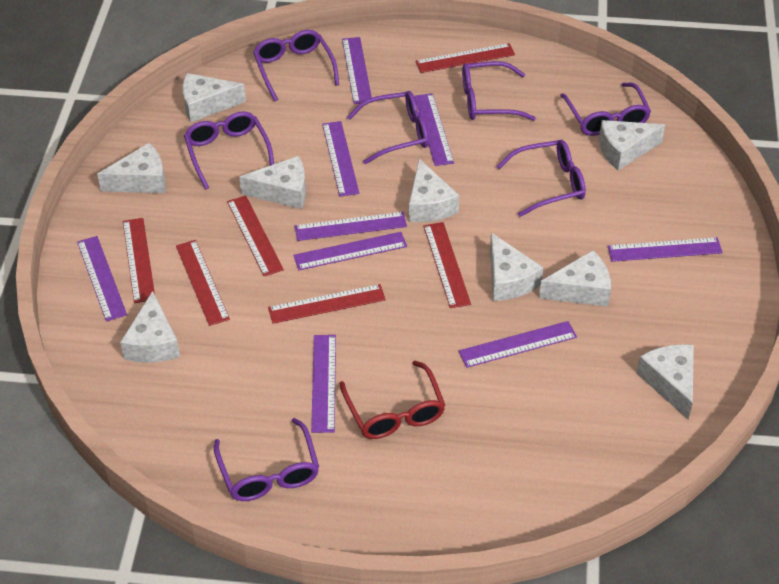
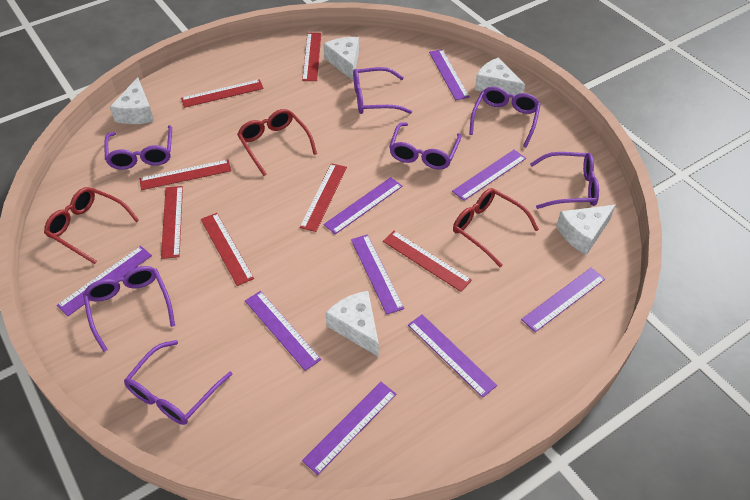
red glasses: 1 -> 3
red ruler: 6 -> 7
white cheese: 9 -> 5

